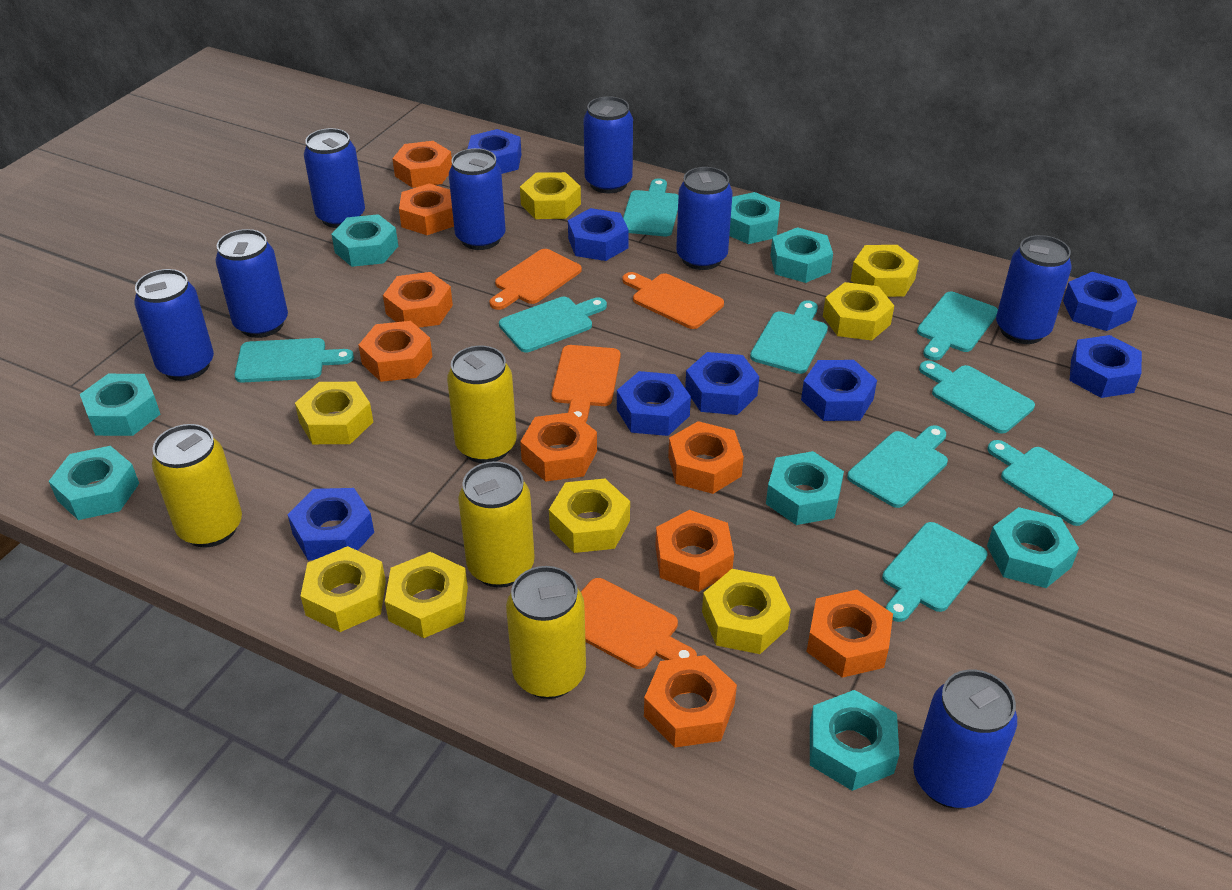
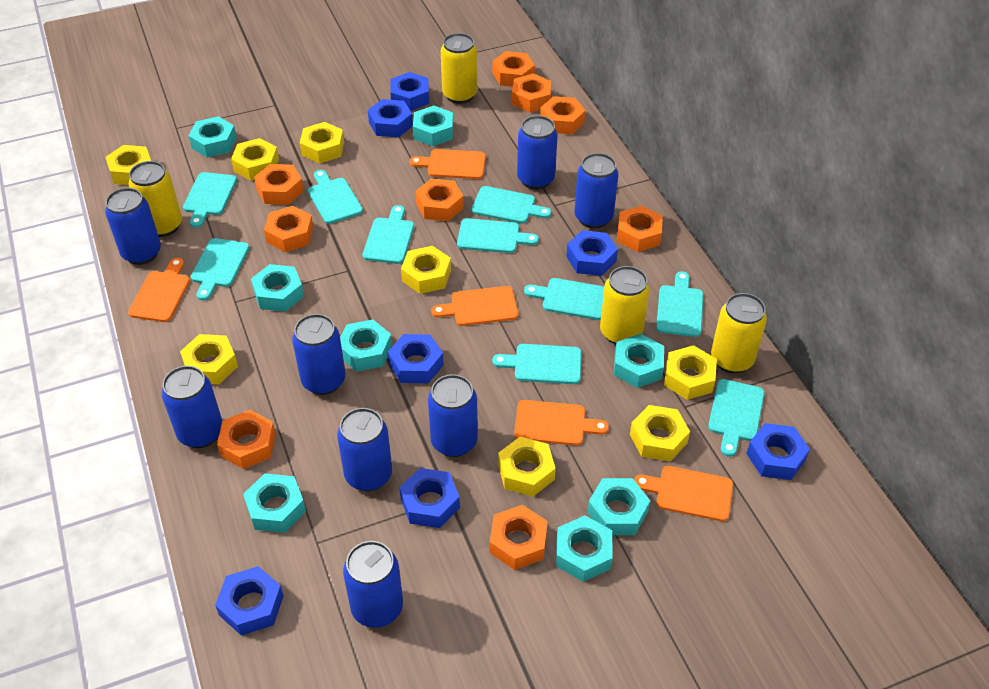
blue nut: 8 -> 7
orange cutting board: 4 -> 5
turquoise cutting board: 9 -> 10

